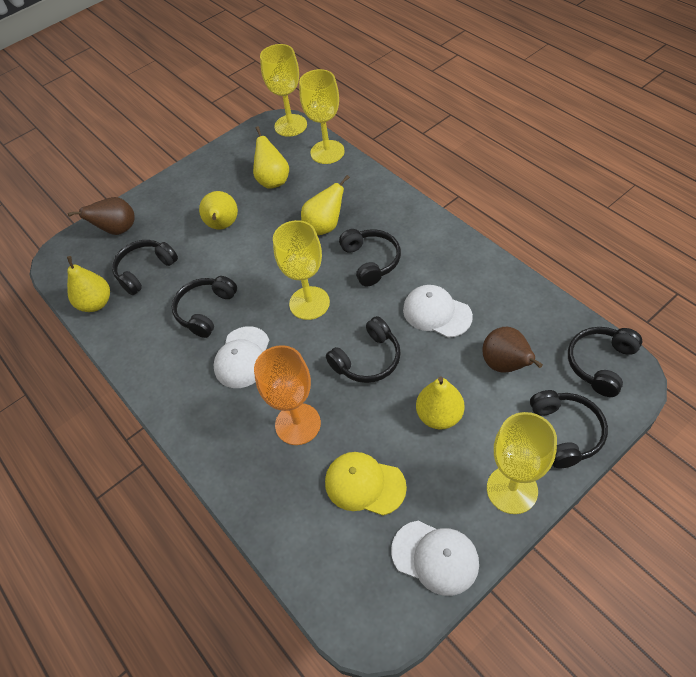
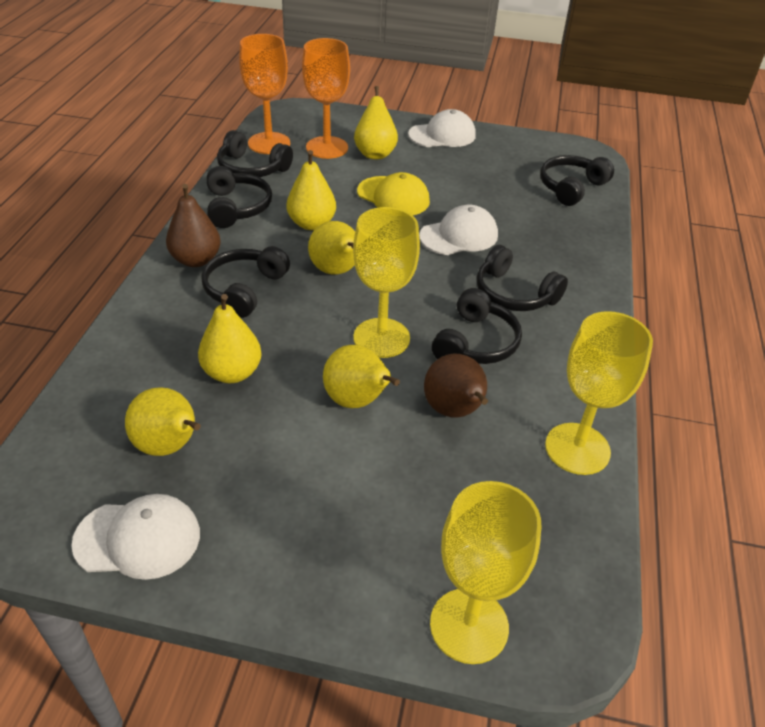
orange goblet: 1 -> 2
yellow goblet: 4 -> 3
yellow pear: 5 -> 6

